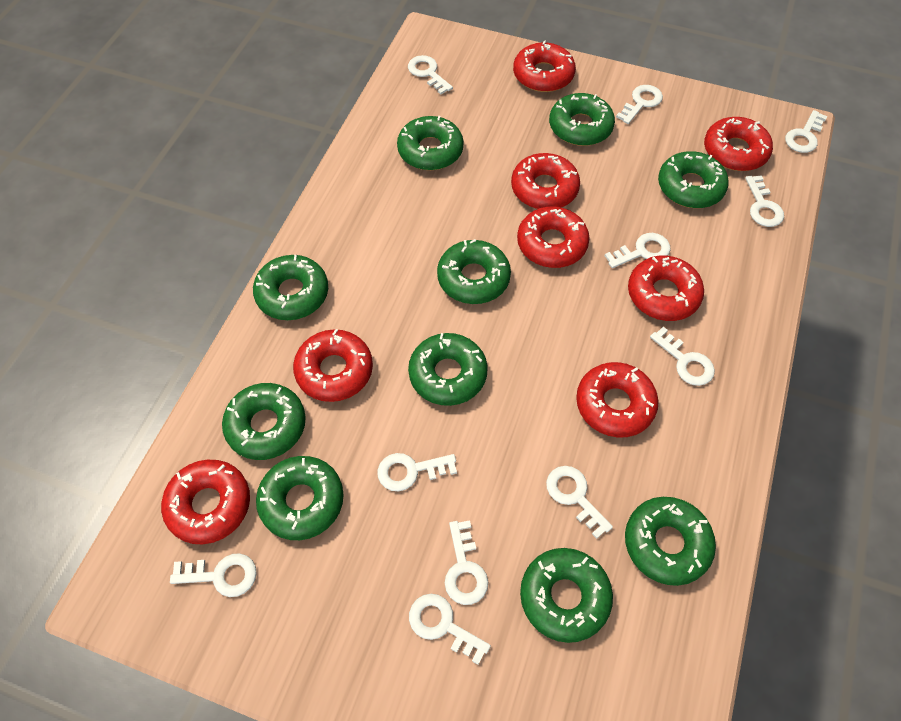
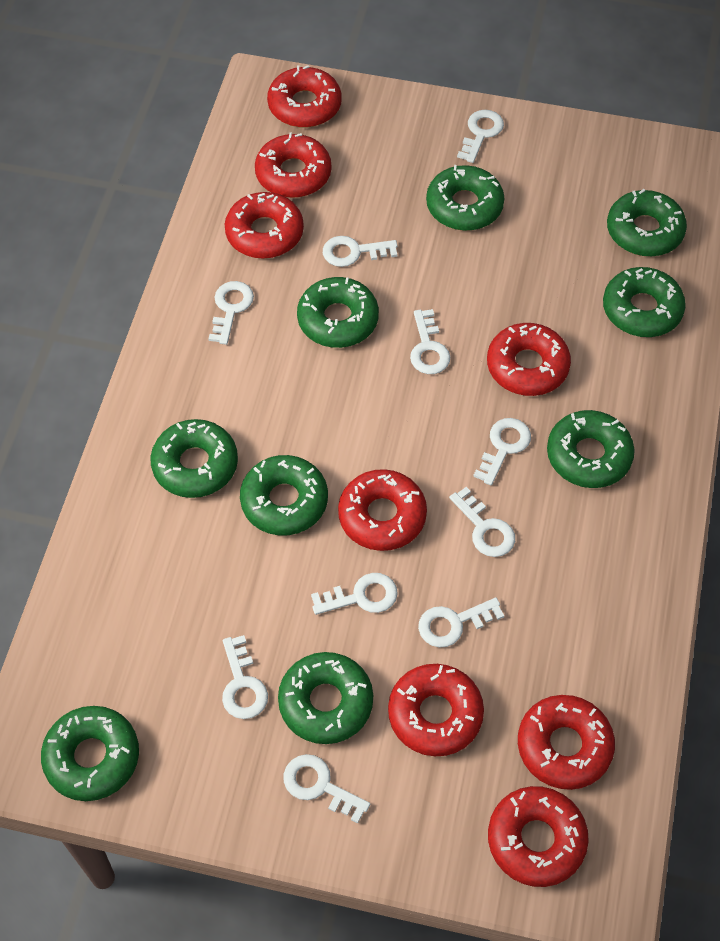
green donut: 10 -> 9
white key: 11 -> 10

